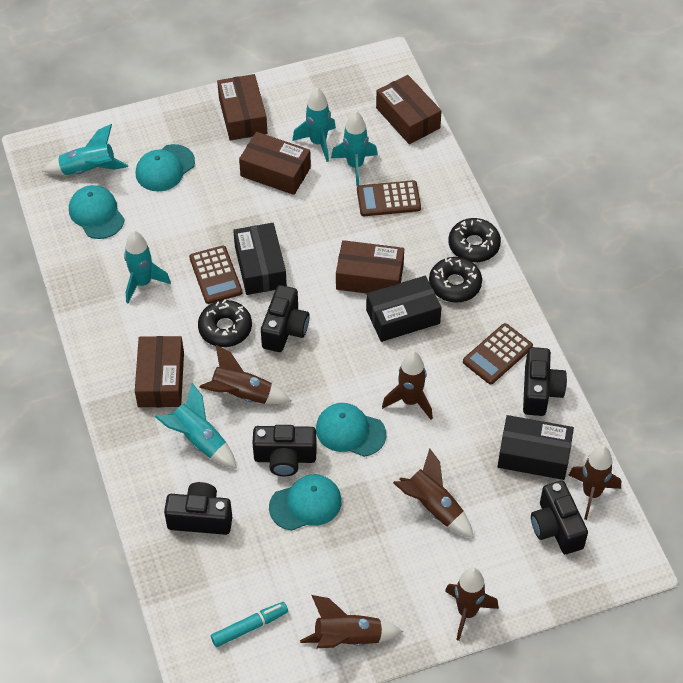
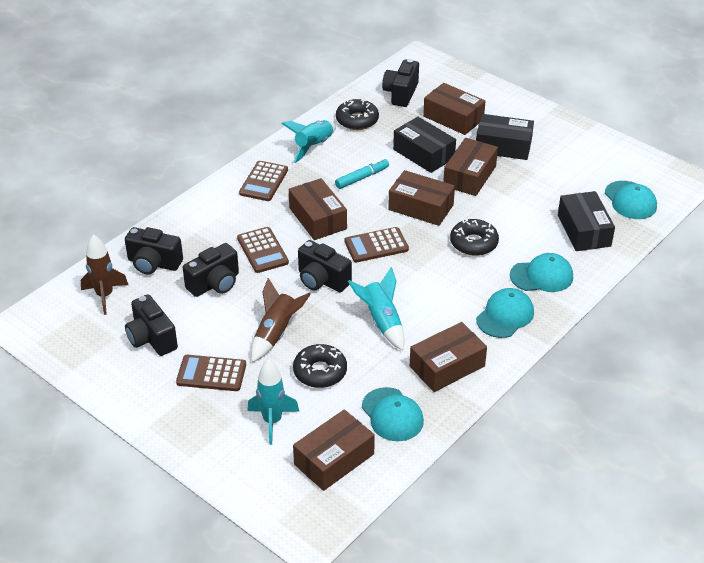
brown box: 5 -> 6
brown calculator: 3 -> 4
brown rocket: 6 -> 2
turquoise rocket: 5 -> 3

